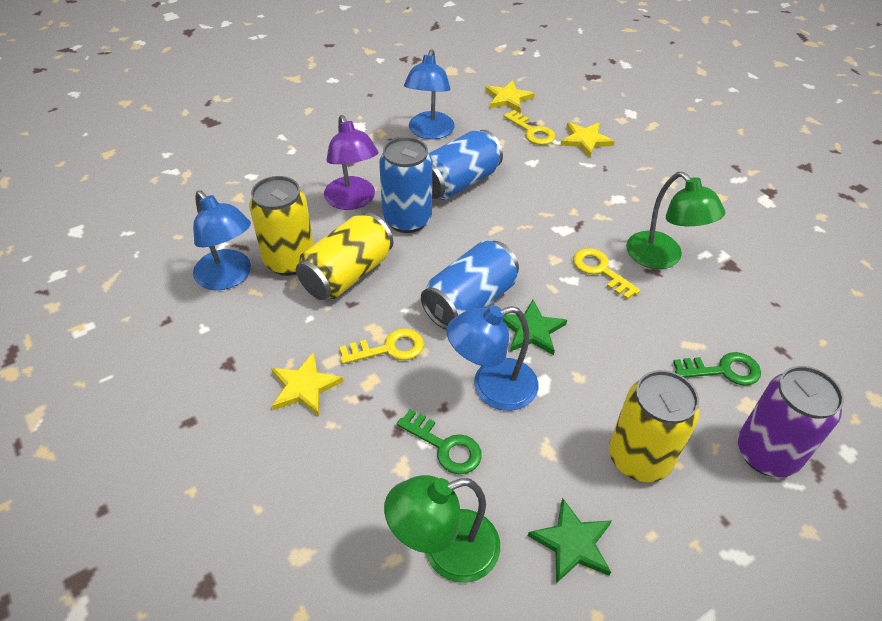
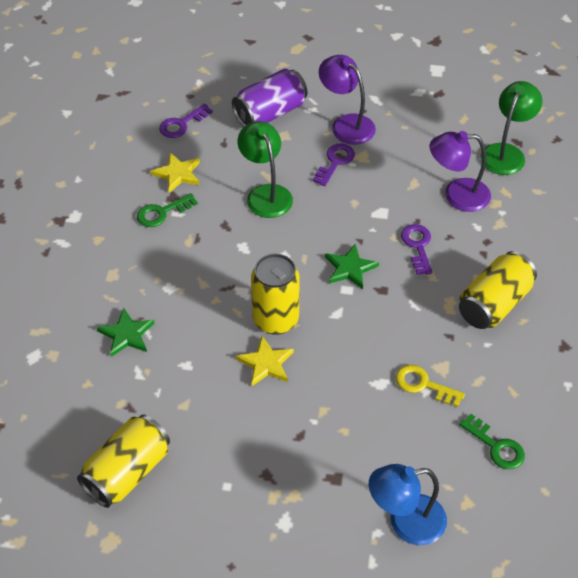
blue can: 3 -> 0
blue lamp: 3 -> 1
purple key: 0 -> 3
purple lamp: 1 -> 2
yellow key: 3 -> 1
yellow star: 3 -> 2

